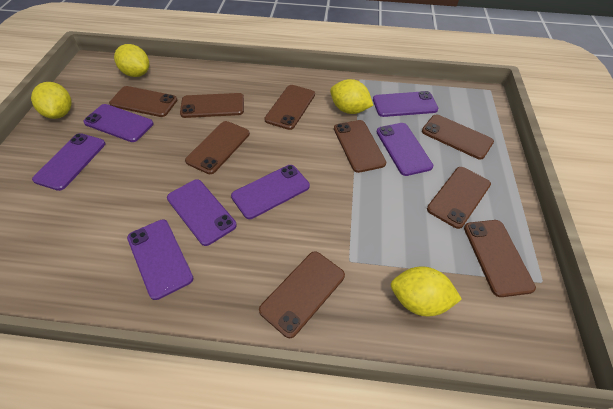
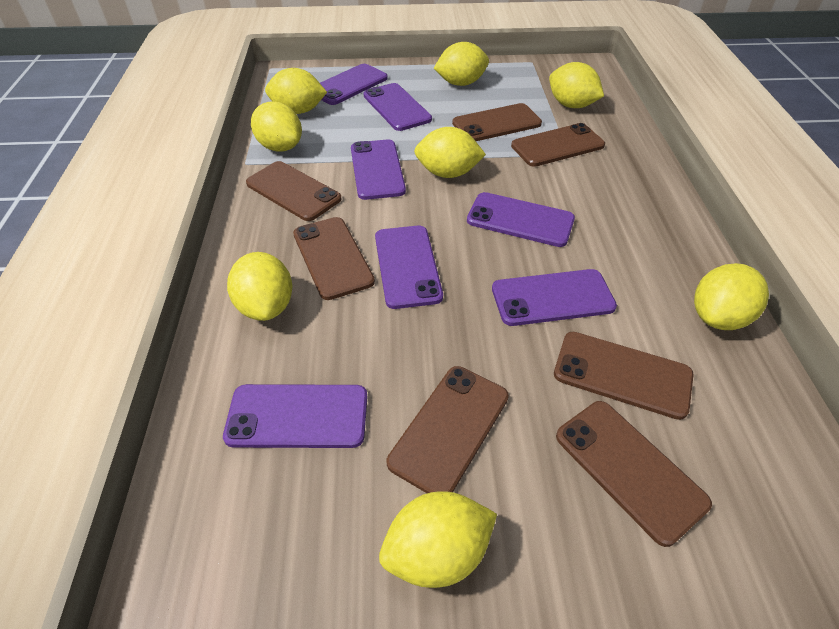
brown phone: 9 -> 7
yellow lemon: 4 -> 8

